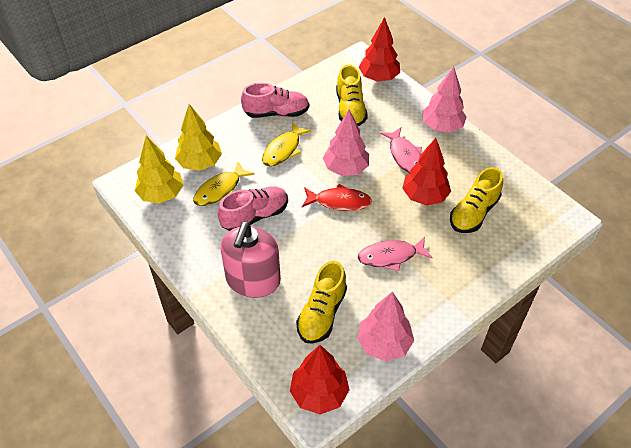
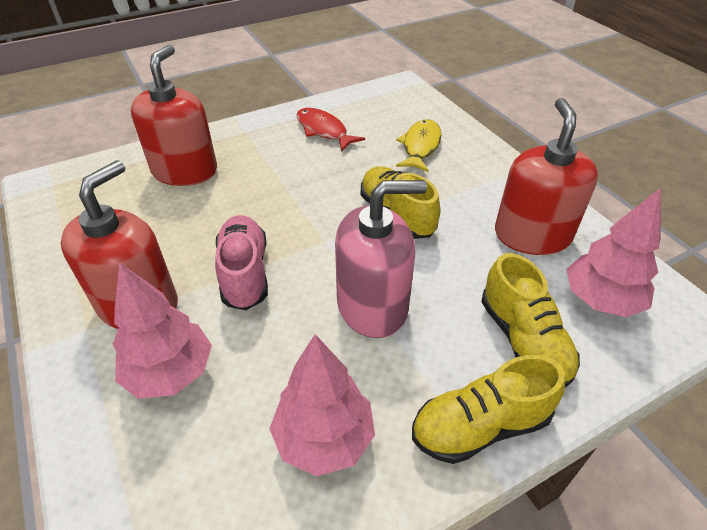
pink fish: 2 -> 0
pink shoe: 2 -> 1
red soap dispenser: 0 -> 3
red tree: 3 -> 0
yellow fish: 2 -> 1
yellow tree: 2 -> 0

